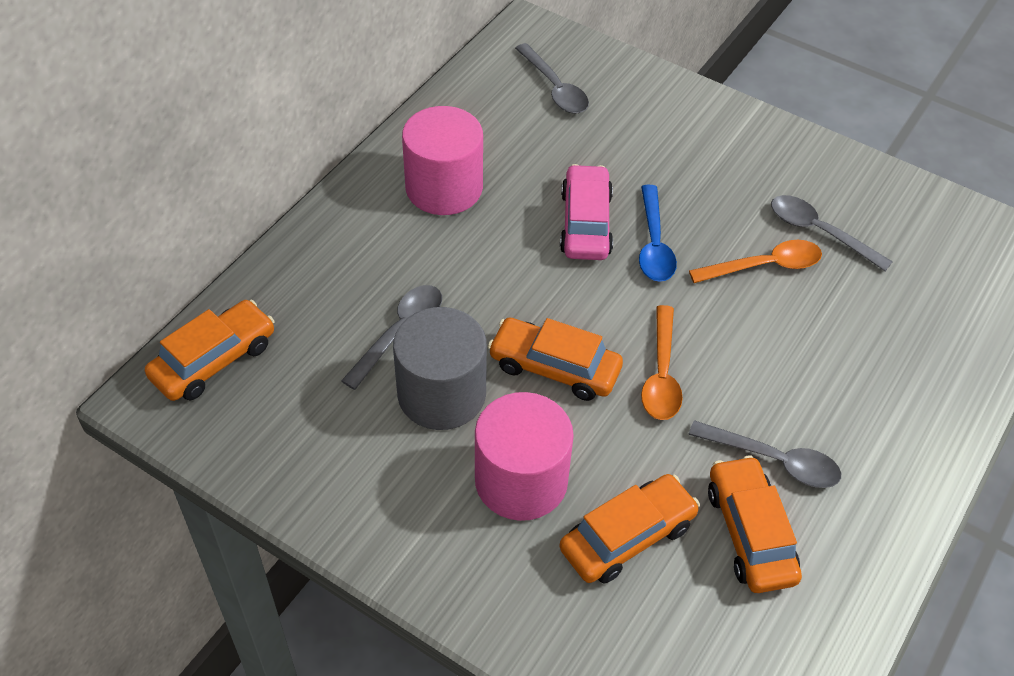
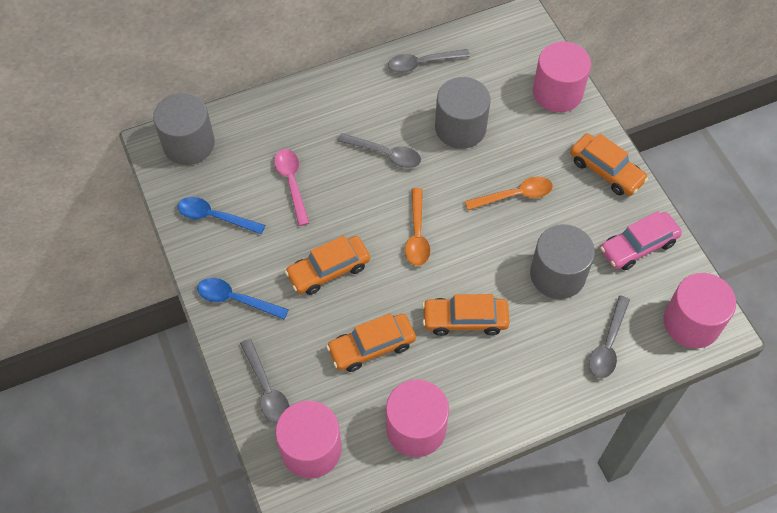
blue spoon: 1 -> 2
grey cylinder: 1 -> 3
pink cylinder: 2 -> 4
pink spoon: 0 -> 1

